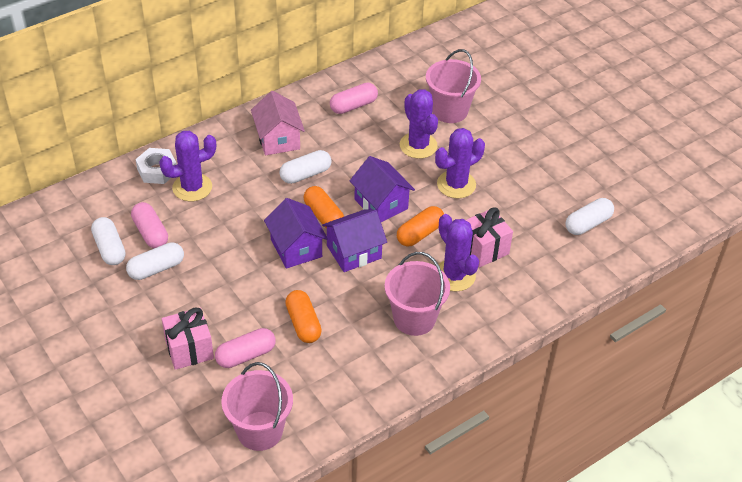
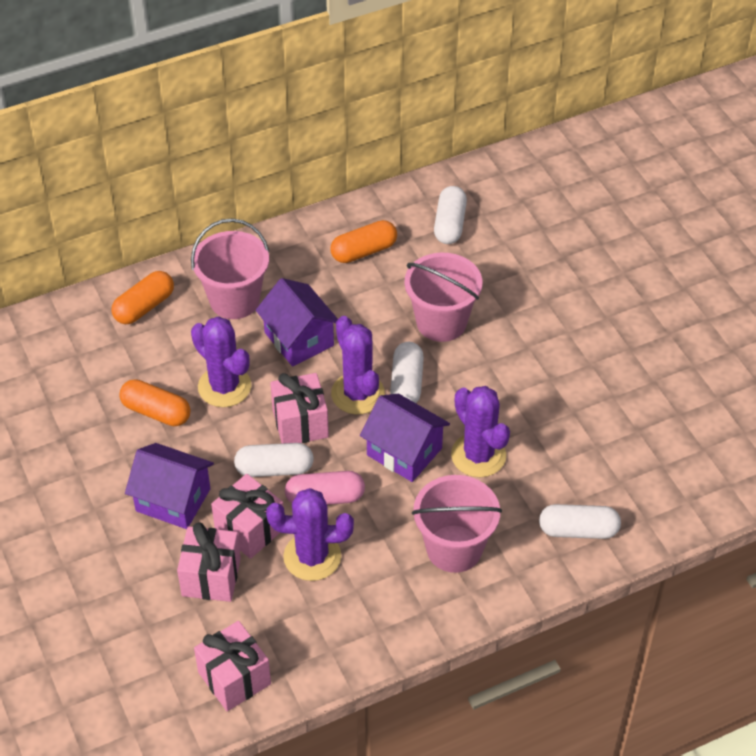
pink capsule: 3 -> 1
pink gift: 2 -> 4
pink house: 1 -> 0
white nut: 1 -> 0

